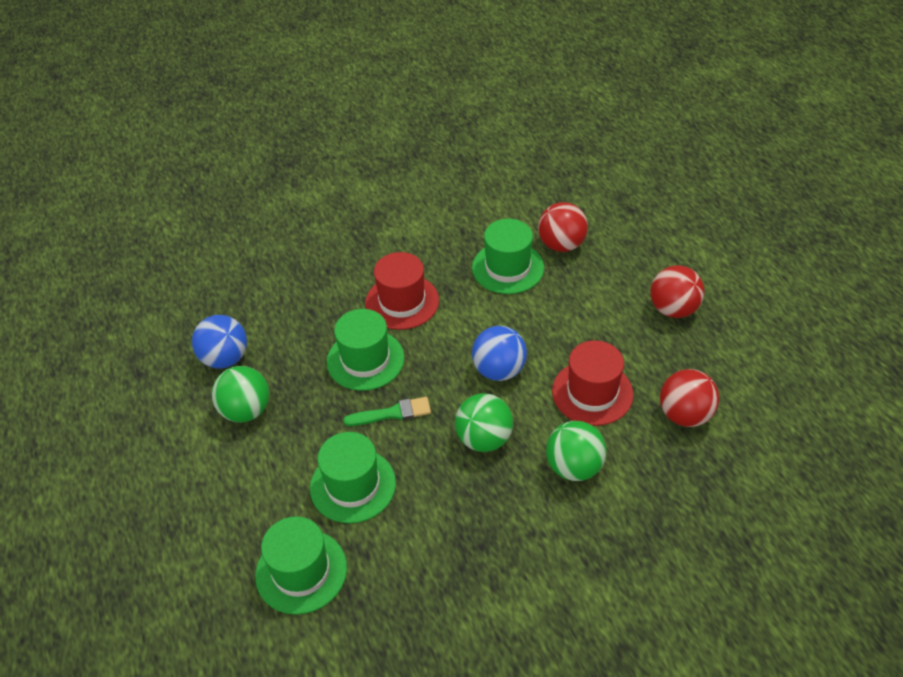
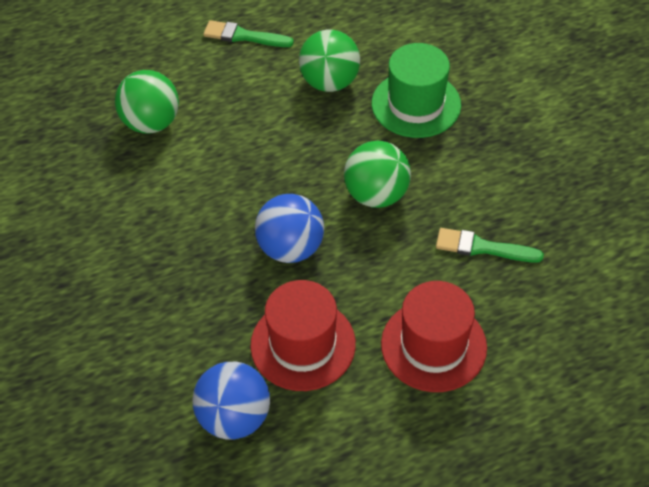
green brush: 1 -> 2
green hat: 4 -> 1
red ball: 3 -> 0

